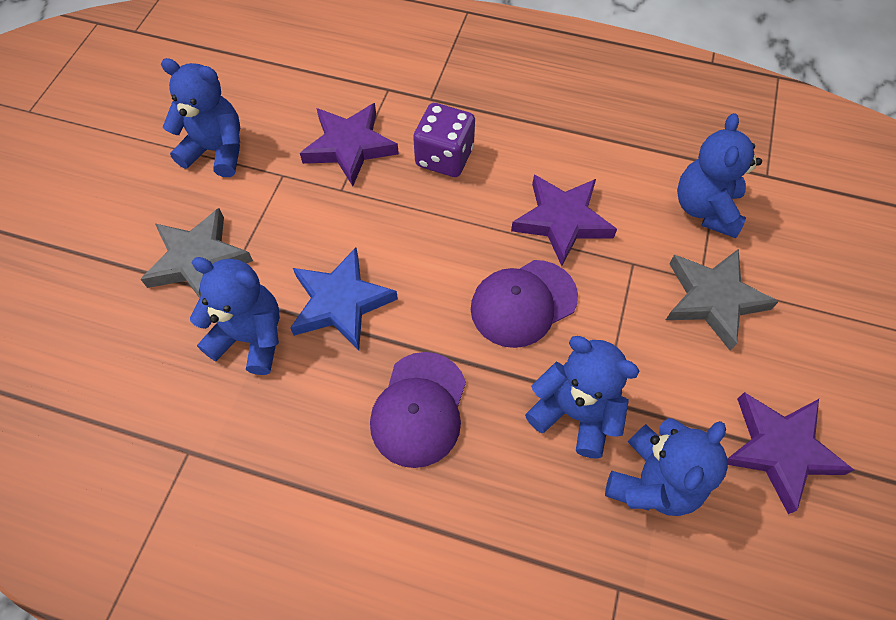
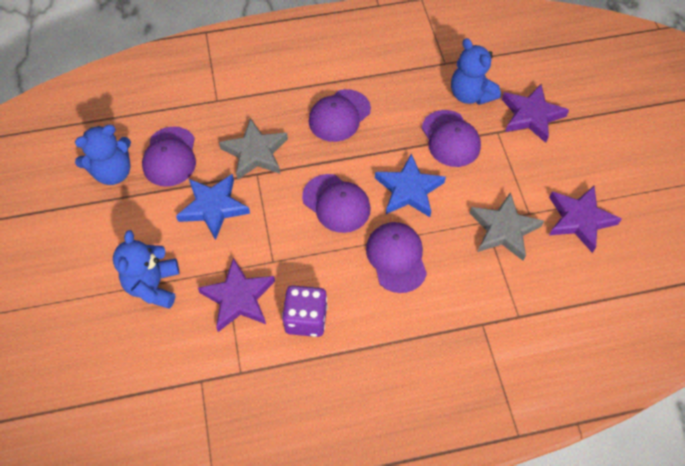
blue star: 1 -> 2
blue teddy bear: 5 -> 3
purple cap: 2 -> 5

